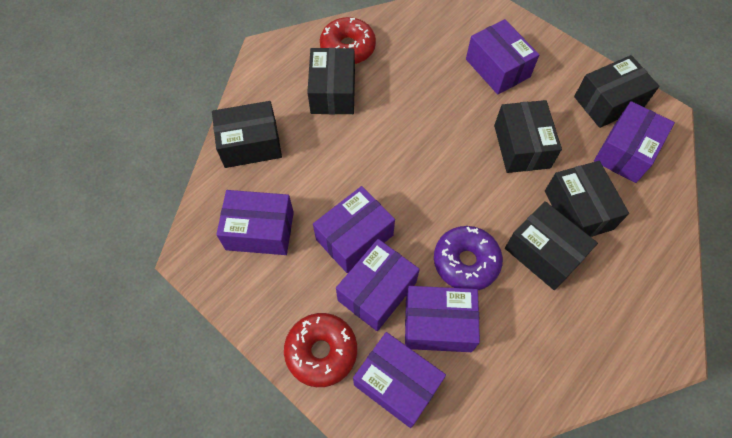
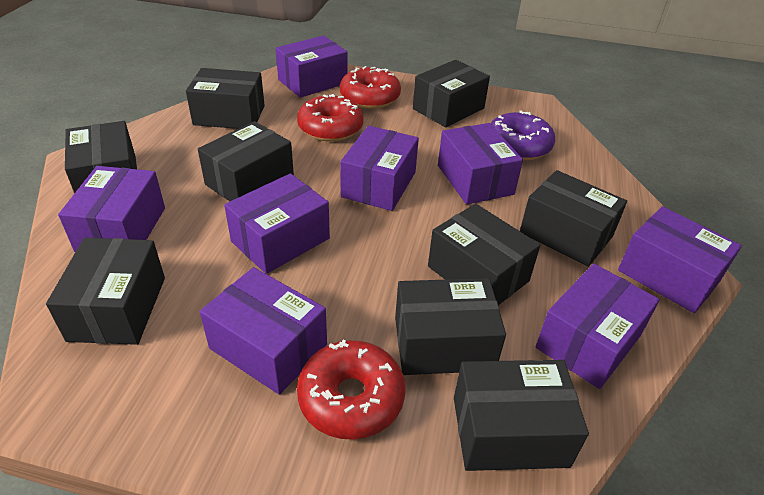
black box: 6 -> 9
purple box: 7 -> 8
red donut: 2 -> 3

